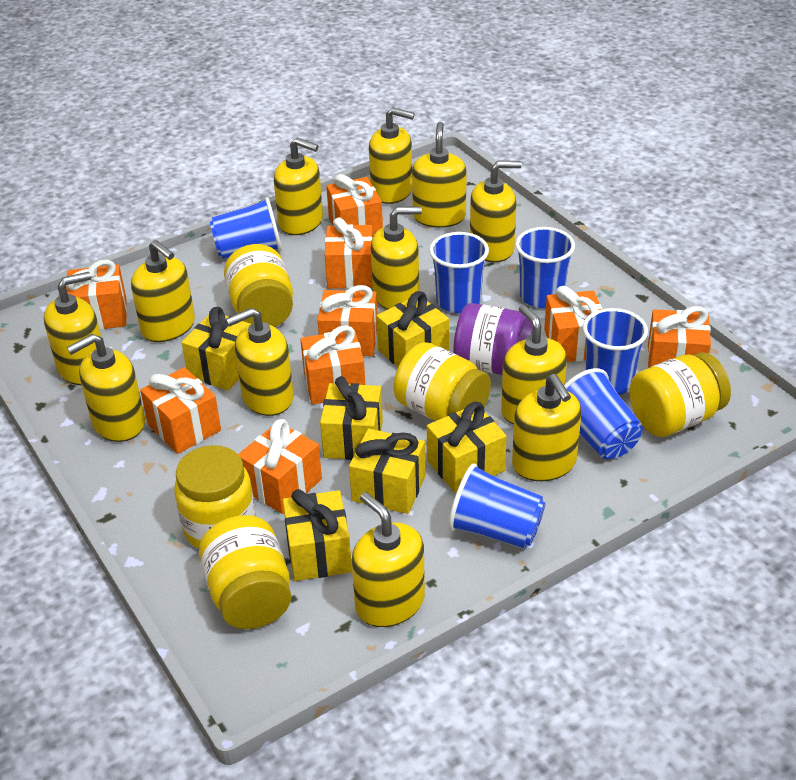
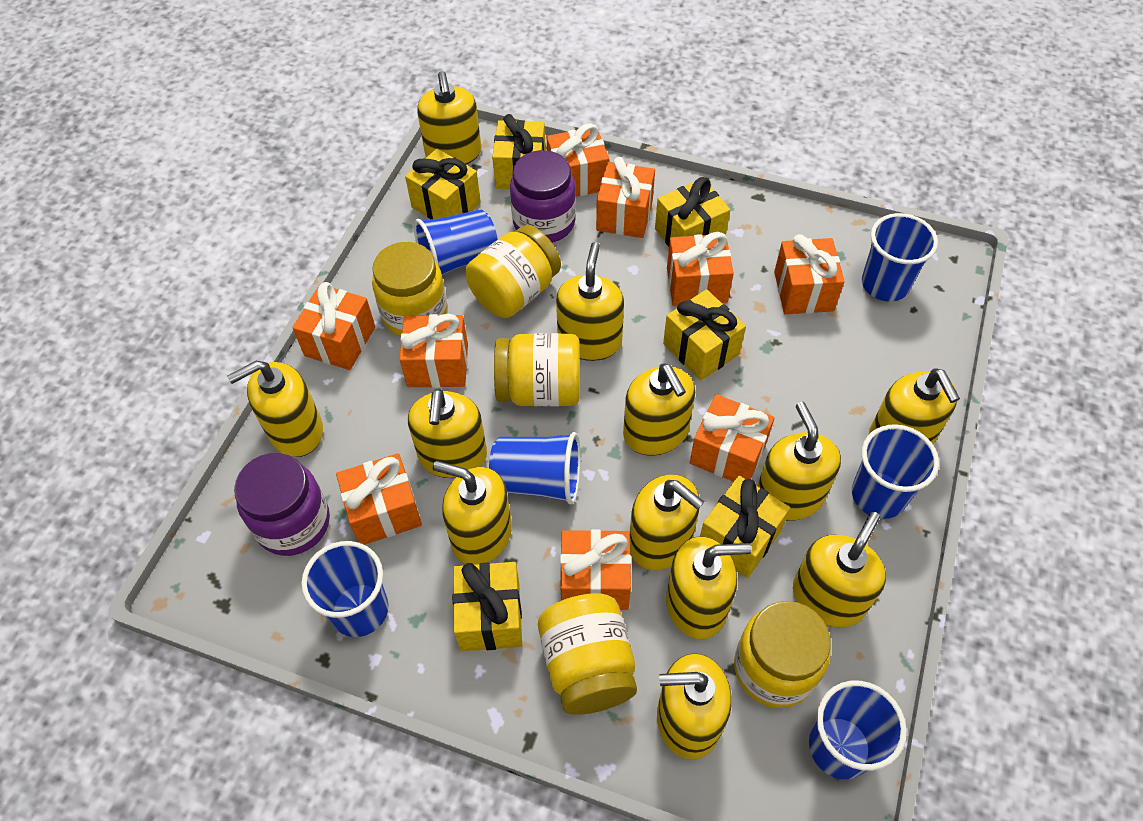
purple jar: 1 -> 2

